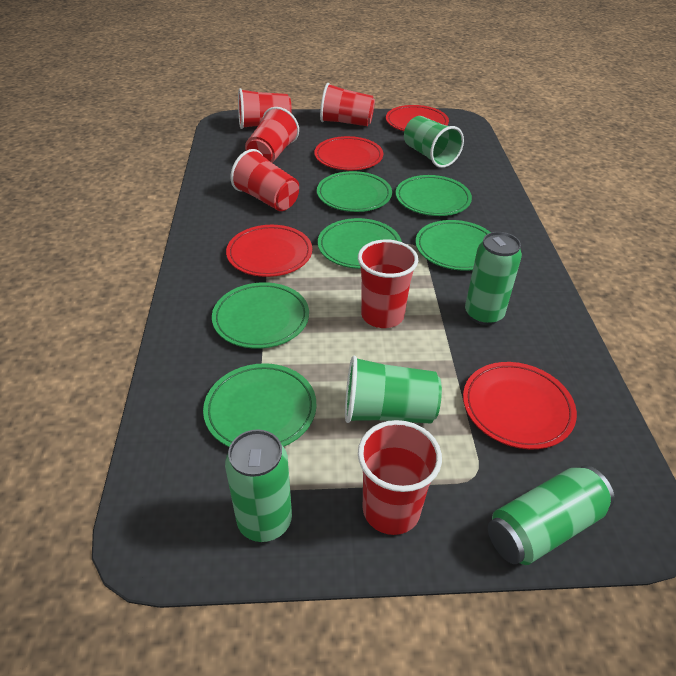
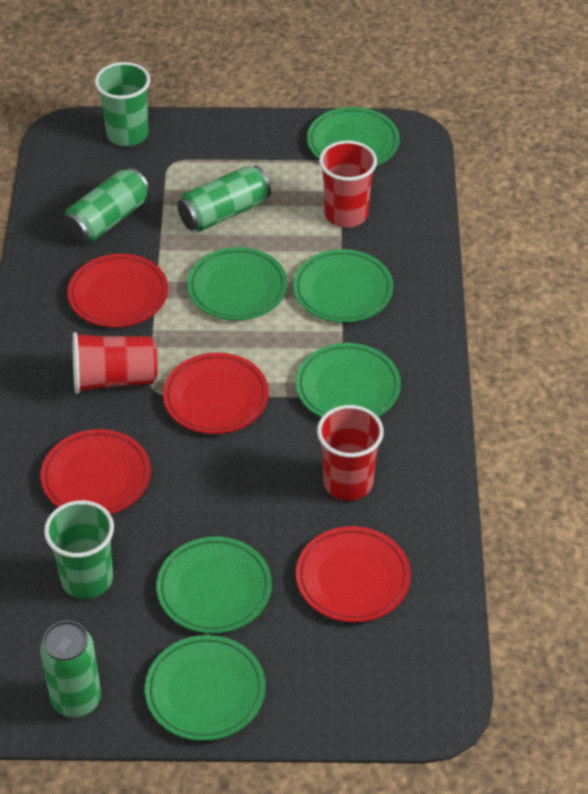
red cup: 6 -> 3

